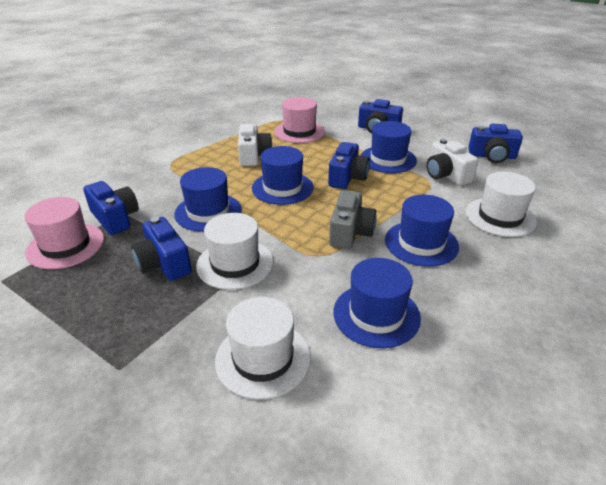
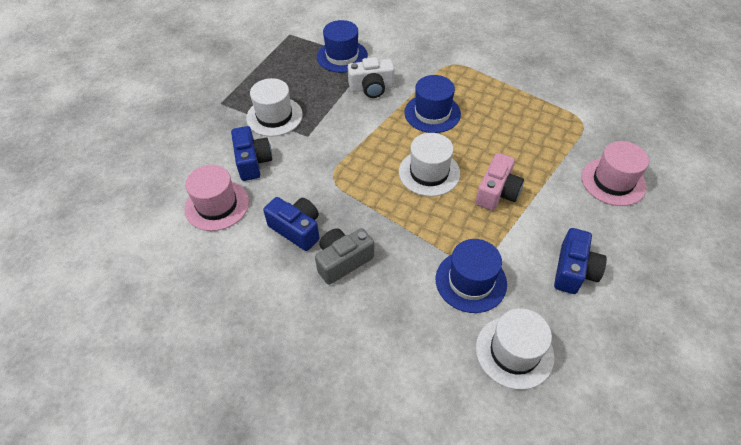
blue camera: 5 -> 3
blue hat: 5 -> 3
pink camera: 0 -> 1
white camera: 2 -> 1

